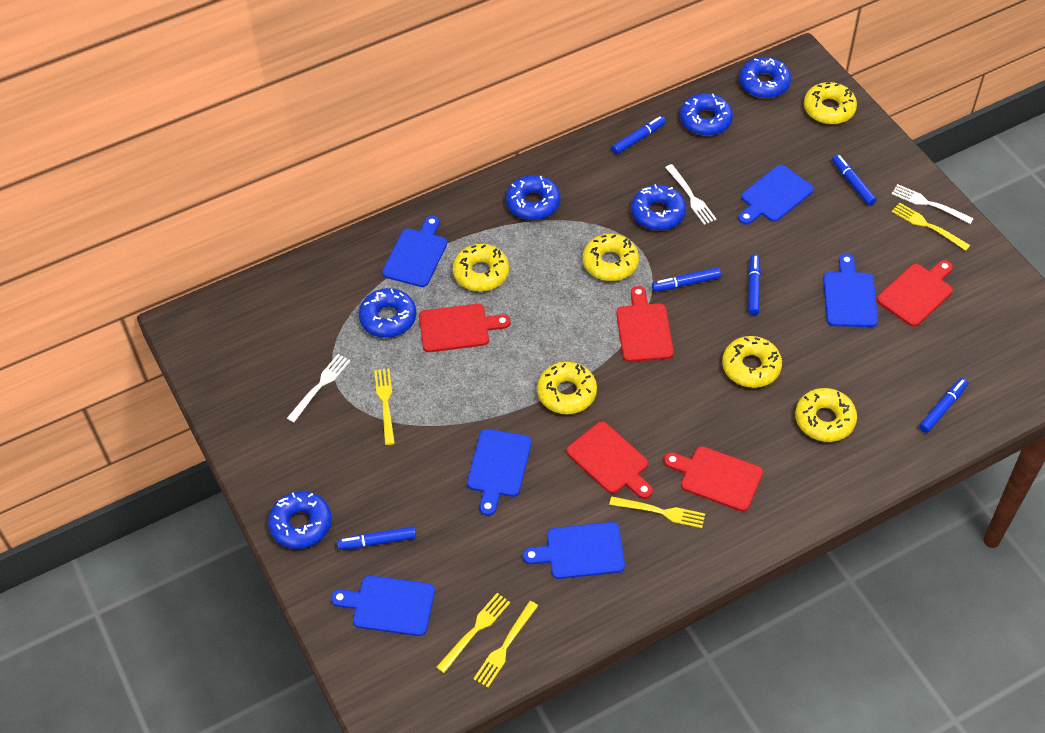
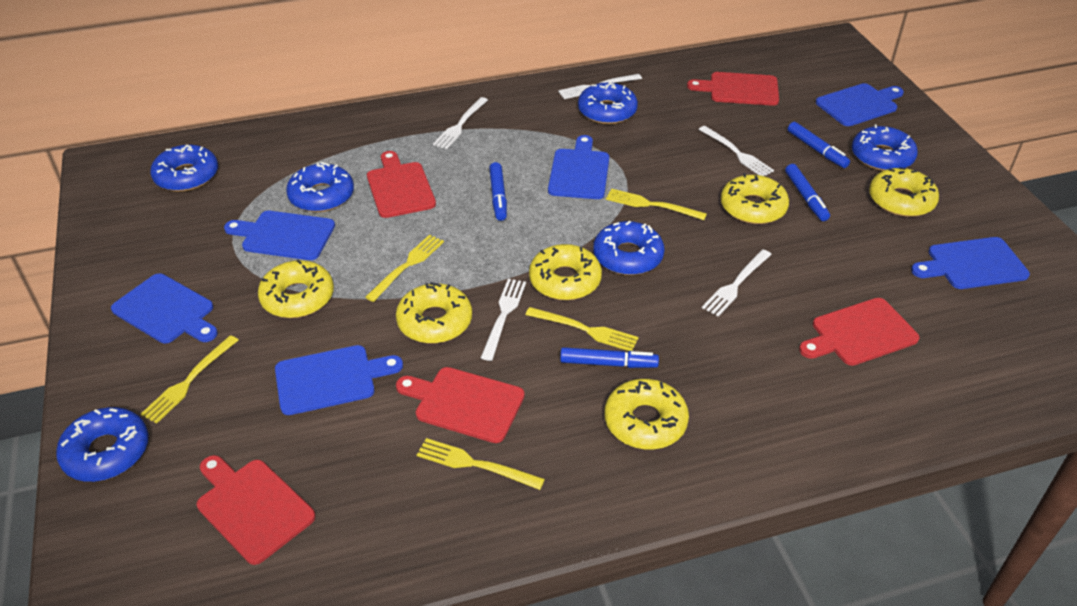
blue marker: 6 -> 4
white fork: 3 -> 5

